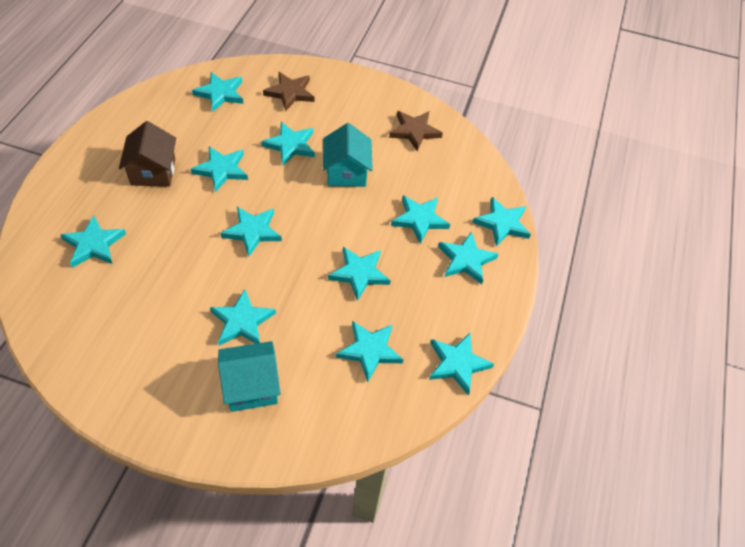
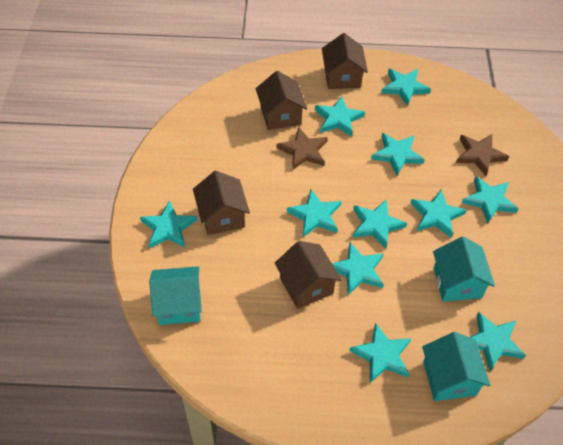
brown house: 1 -> 4
turquoise house: 2 -> 3
turquoise star: 12 -> 11

